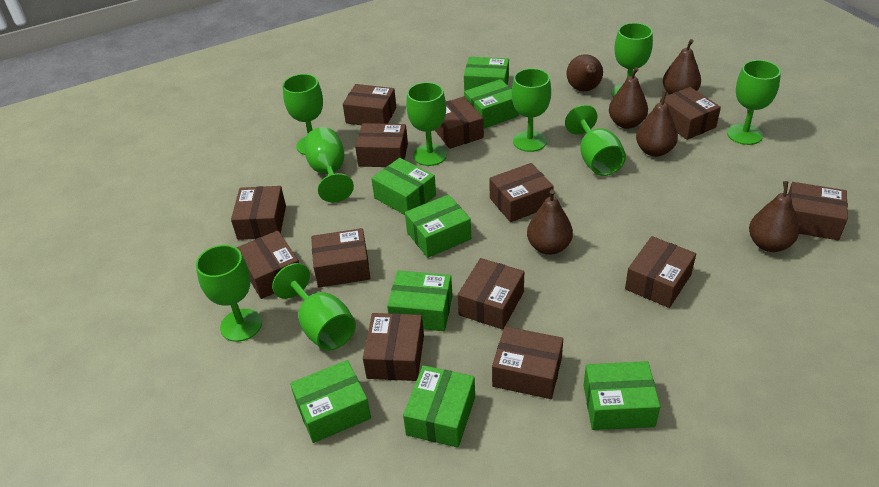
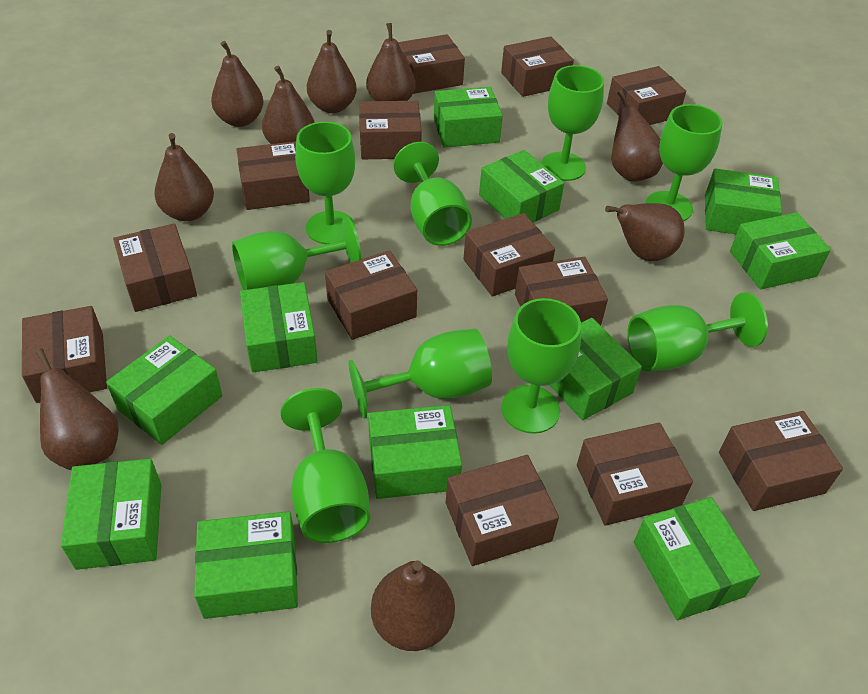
brown pear: 6 -> 9
green box: 8 -> 11

